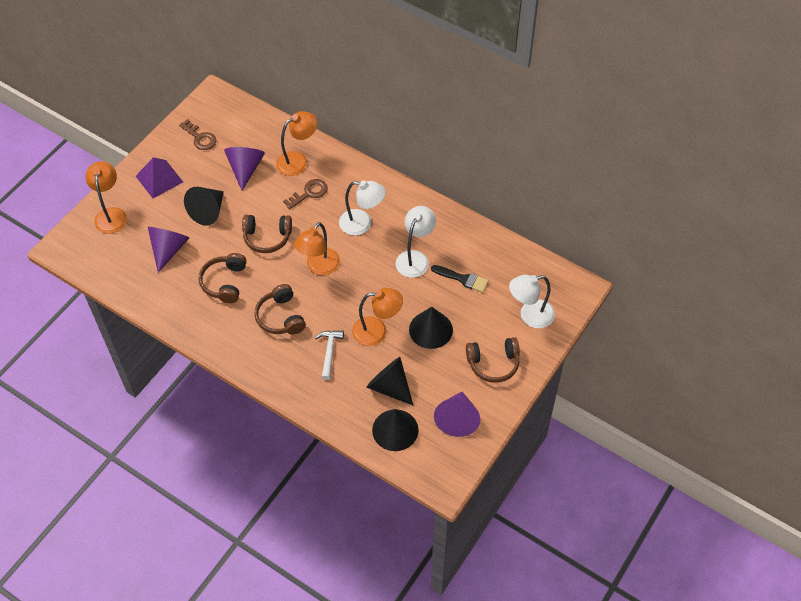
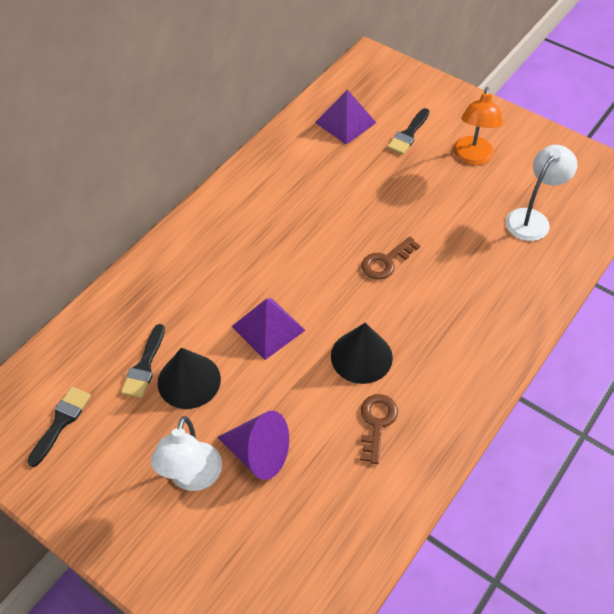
black brush: 1 -> 3
black cone: 4 -> 2
brown headphones: 4 -> 0
orange lamp: 4 -> 1
purple cone: 3 -> 1
purple pyramid: 1 -> 2
white hammer: 1 -> 0
white lamp: 3 -> 2

